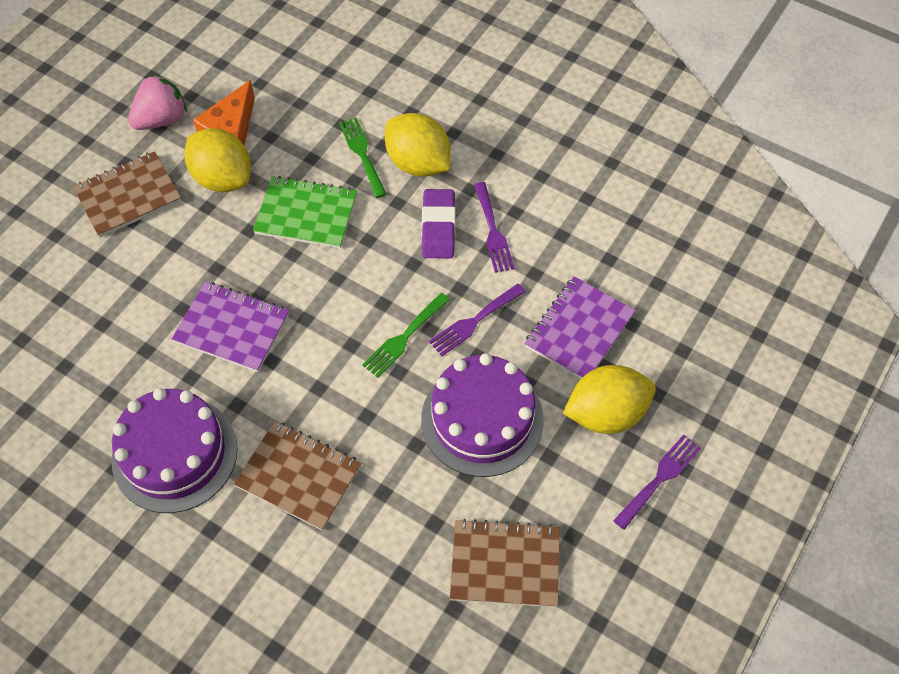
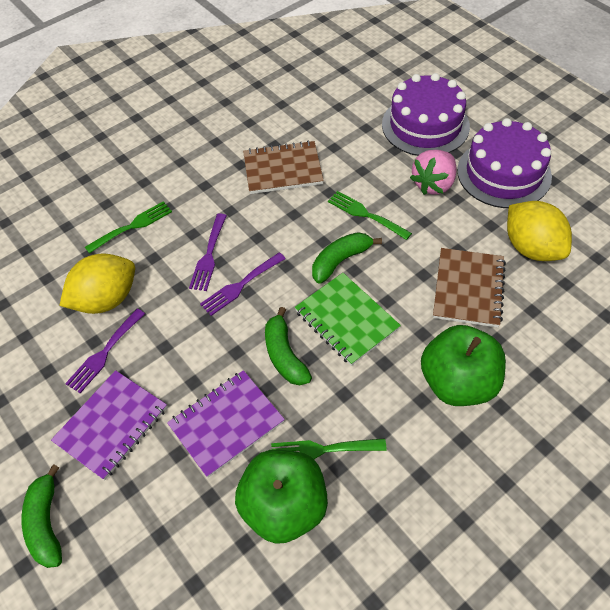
brown notebook: 3 -> 2
green apple: 0 -> 2
green banana: 0 -> 3
green fork: 2 -> 3
orange cheese: 1 -> 0
purple eraser: 1 -> 0
yellow lemon: 3 -> 2

